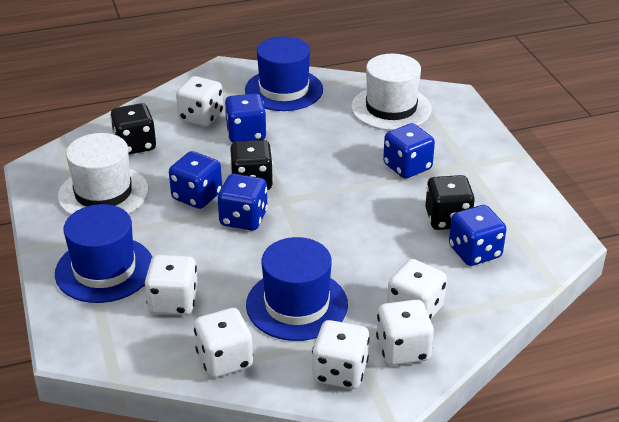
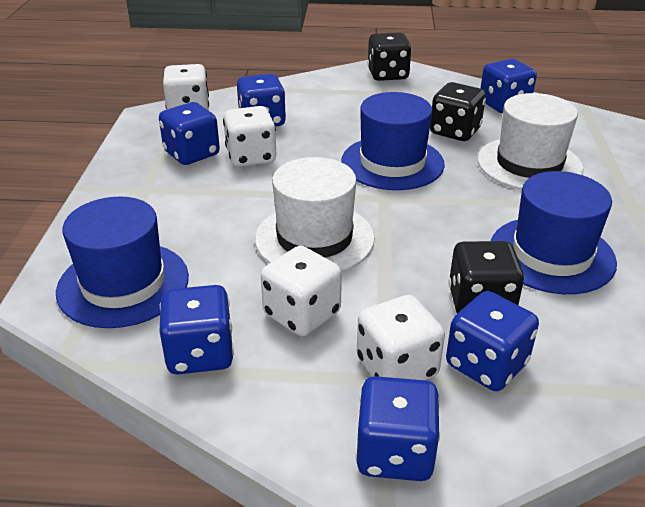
blue dice: 5 -> 6
white dice: 6 -> 4

